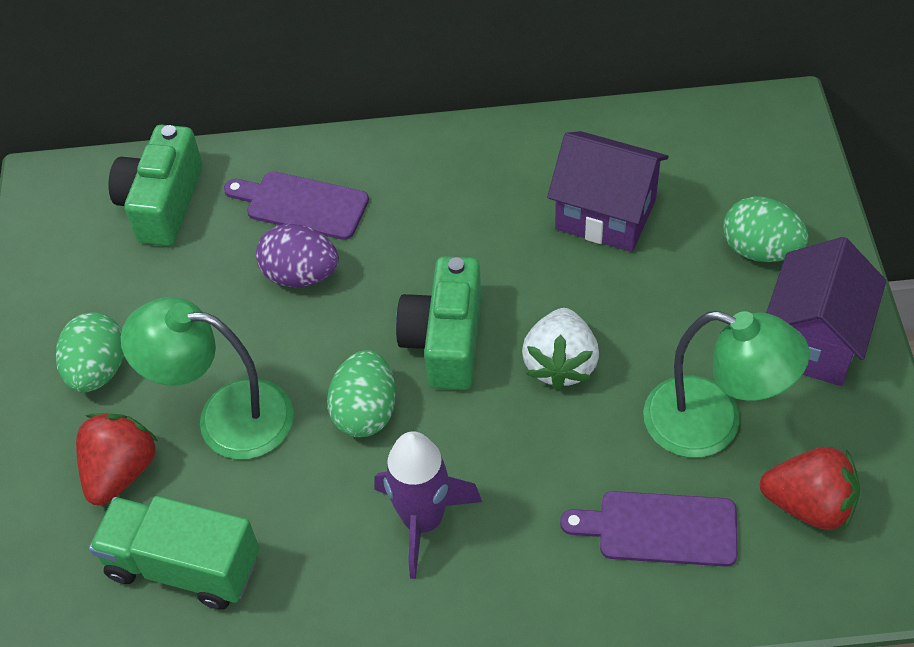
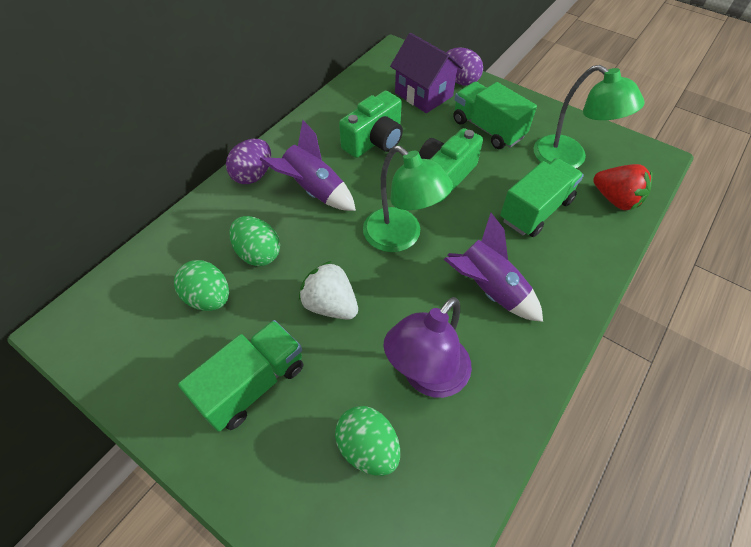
green truck: 1 -> 3
purple cutting board: 2 -> 0
purple egg: 1 -> 2
purple house: 2 -> 1
purple lamp: 0 -> 1
purple rocket: 1 -> 2
red strawberry: 2 -> 1

